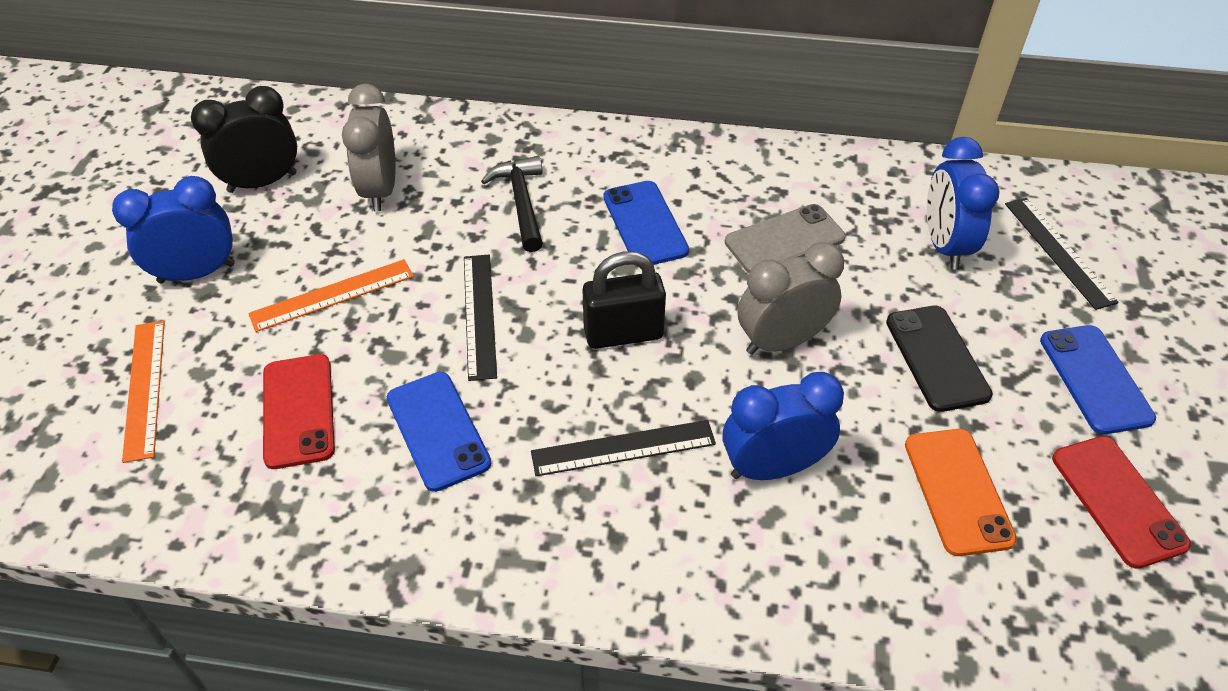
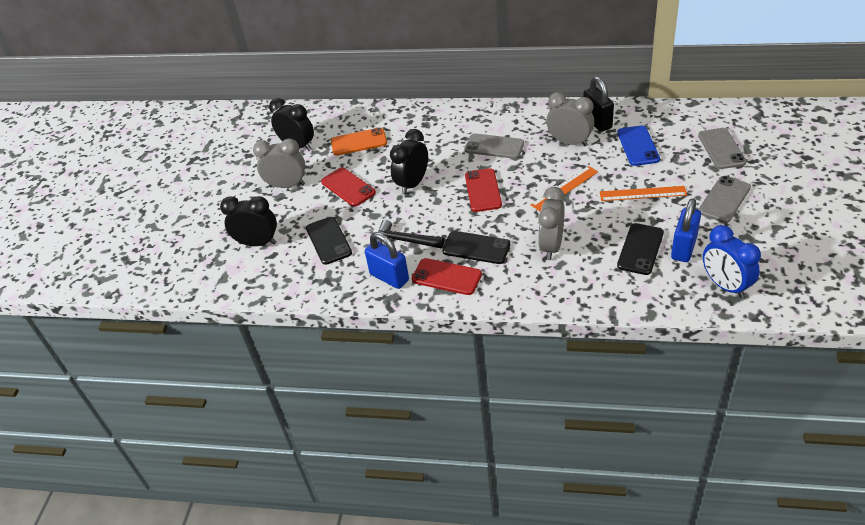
black clock: 1 -> 3
black phone: 1 -> 3
black ruler: 3 -> 0
blue clock: 3 -> 1
blue padlock: 0 -> 2
blue phone: 3 -> 1
grey clock: 2 -> 3
grey phone: 1 -> 3
red phone: 2 -> 3

